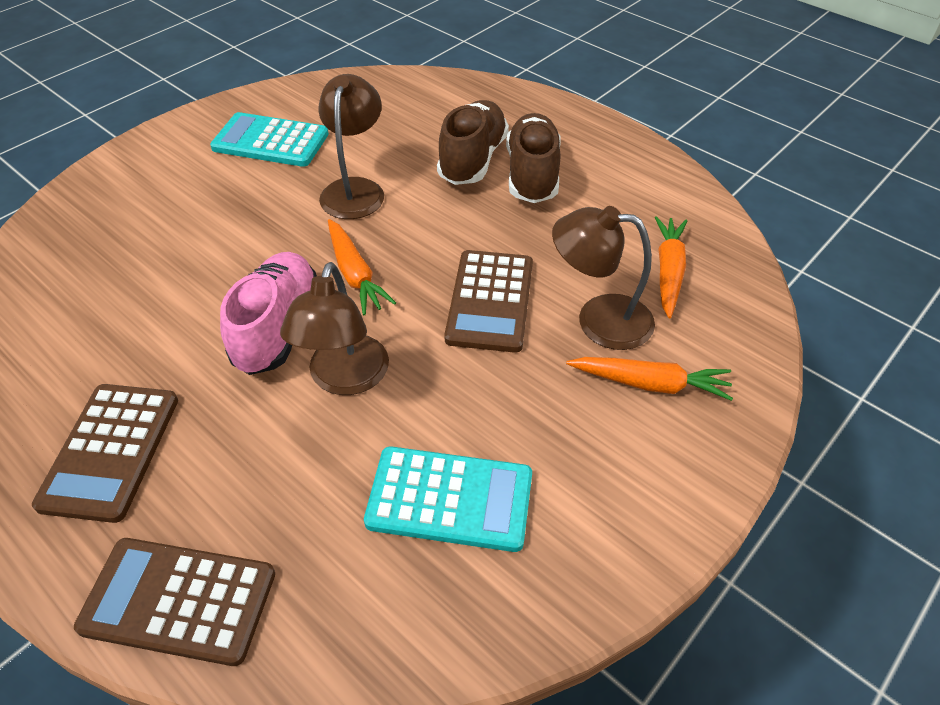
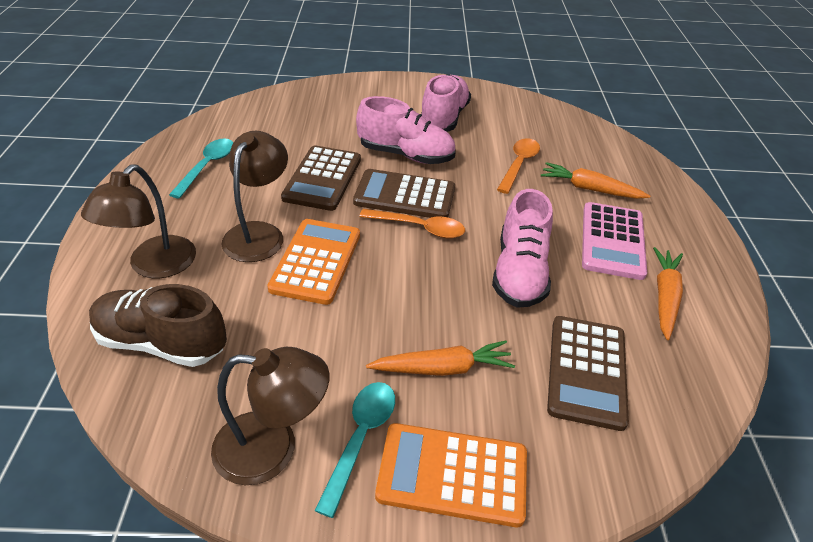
brown shoe: 2 -> 1
orange calculator: 0 -> 2
orange spoon: 0 -> 2
pink calculator: 0 -> 1
pink shoe: 1 -> 3
turquoise calculator: 2 -> 0
turquoise spoon: 0 -> 2

